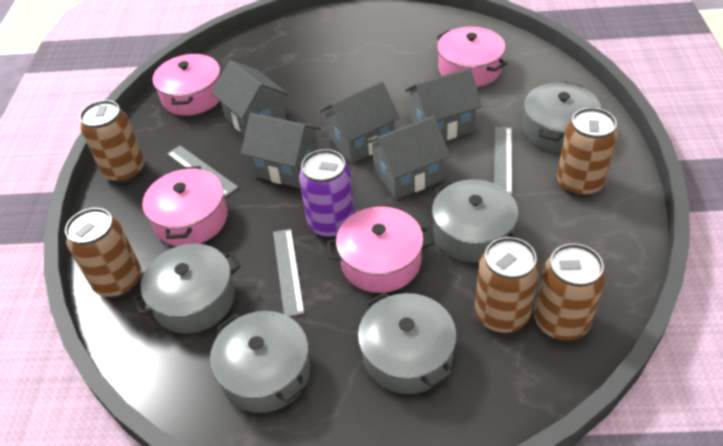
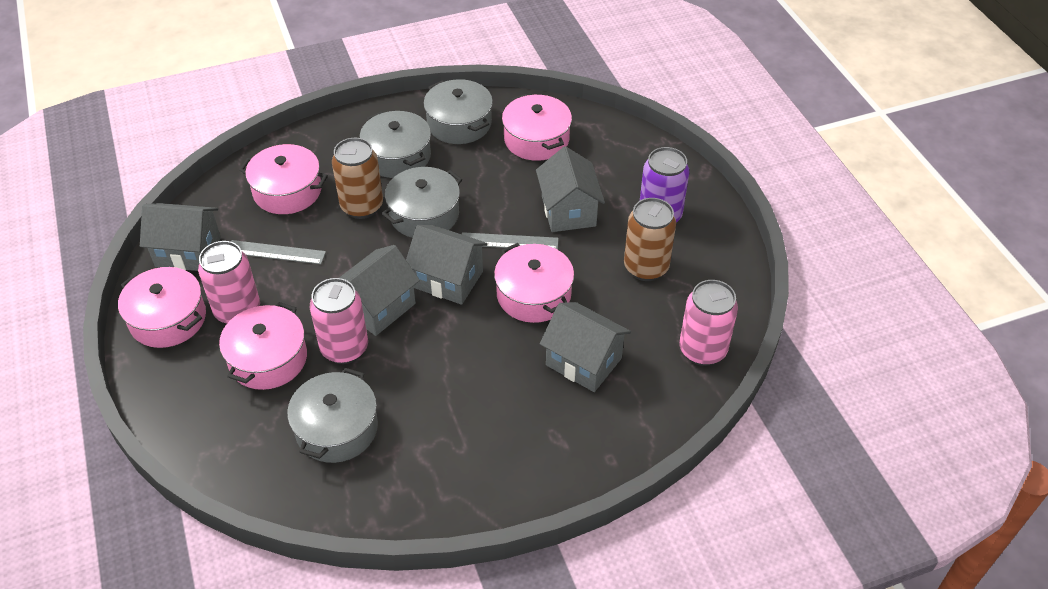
brown can: 5 -> 2
grey pot: 5 -> 4
grey ruler: 3 -> 2
pink can: 0 -> 3
pink pot: 4 -> 5

